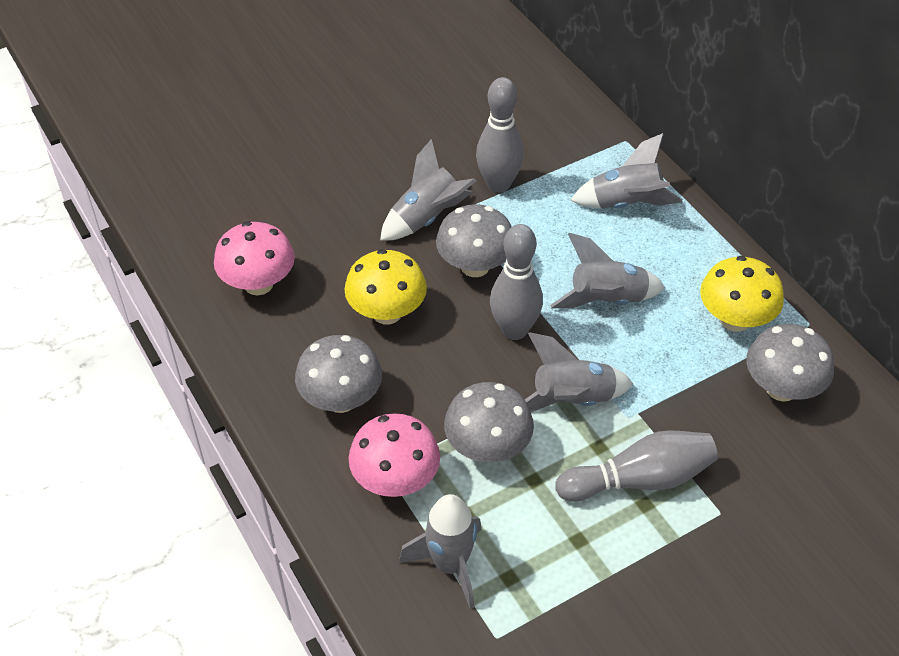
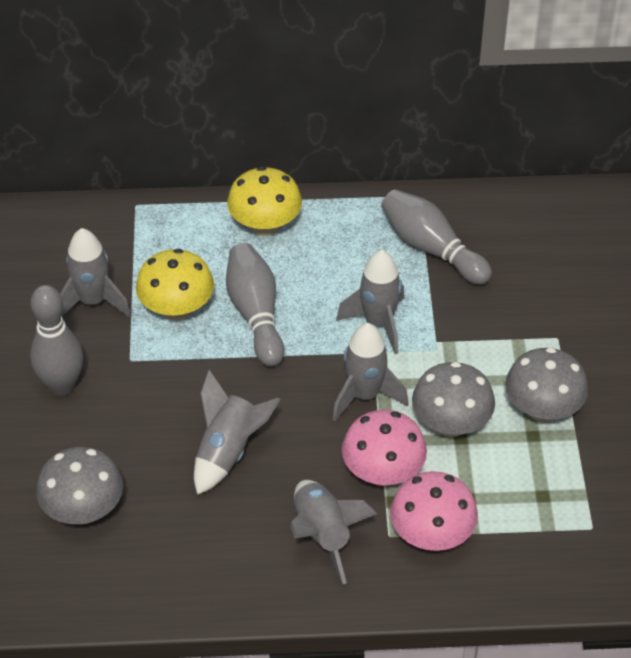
grey mushroom: 4 -> 3

